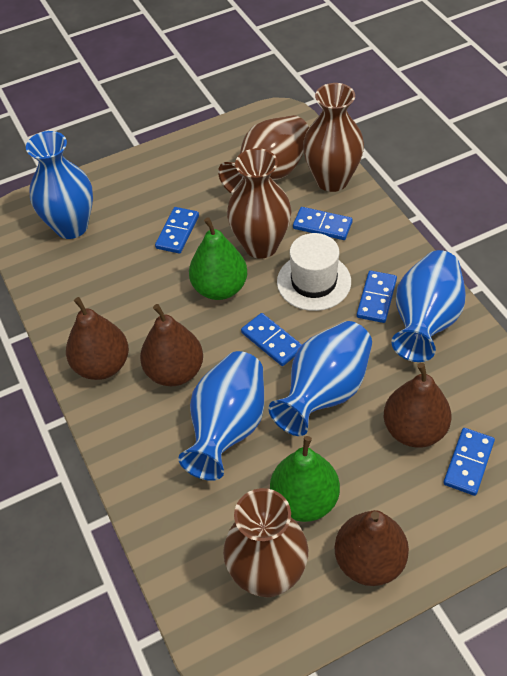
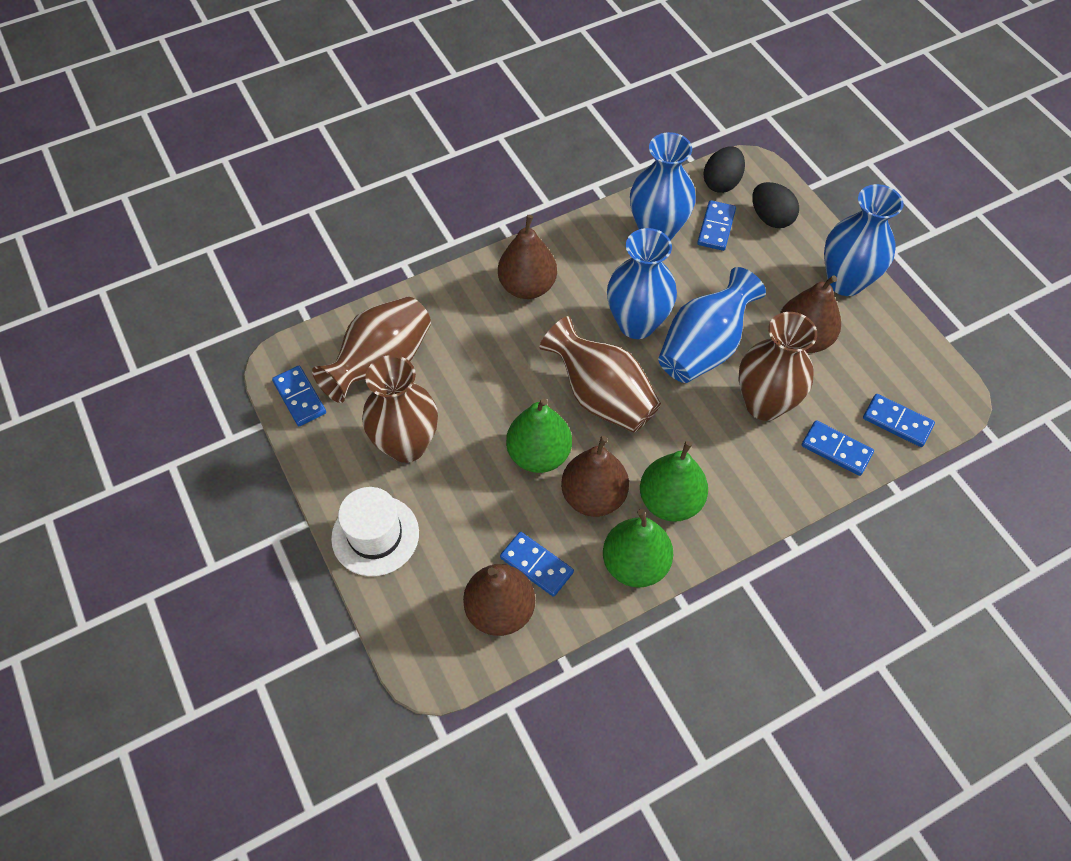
black egg: 0 -> 2
green pear: 2 -> 3

